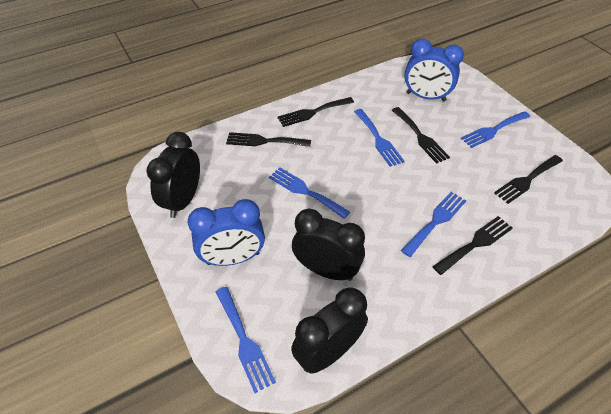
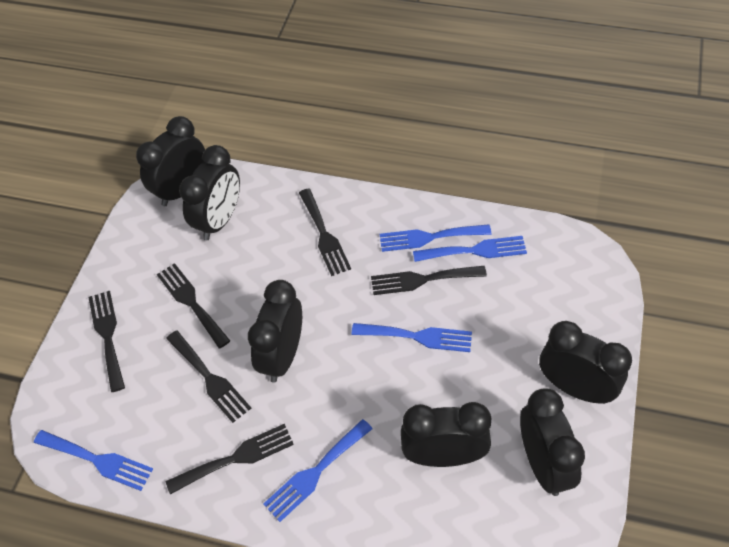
black clock: 3 -> 6
black fork: 5 -> 6
blue clock: 2 -> 0

